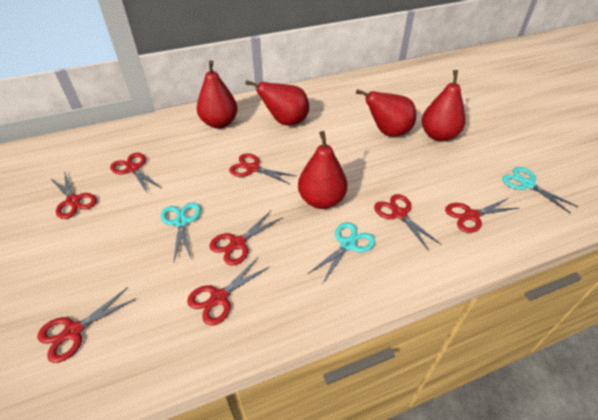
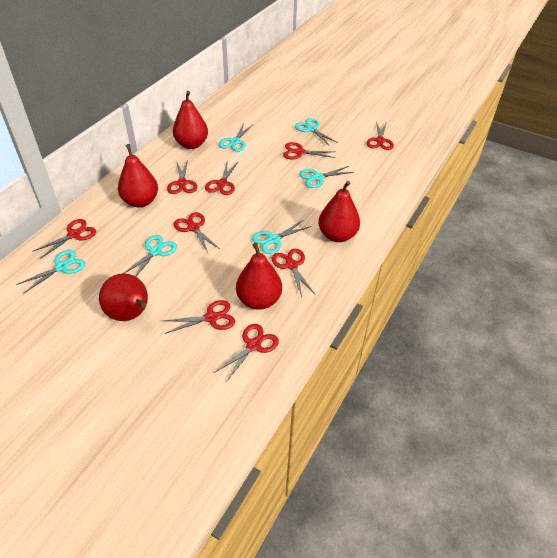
red scissors: 8 -> 9
turquoise scissors: 3 -> 6

